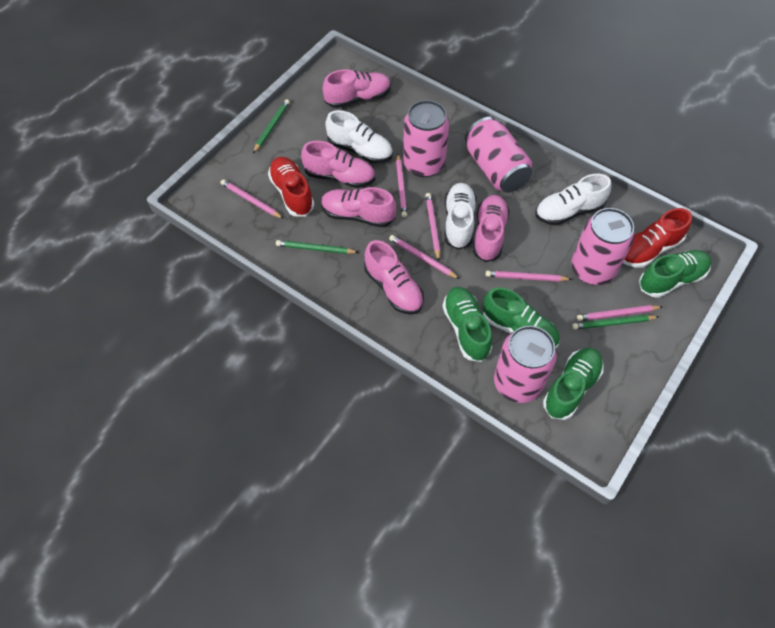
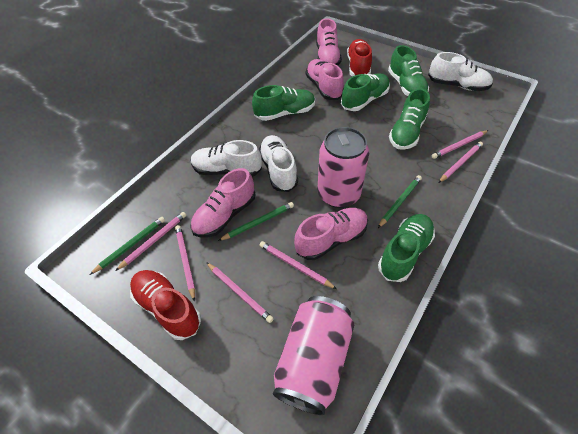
green shoe: 4 -> 5
pink can: 4 -> 2
pink shoe: 5 -> 4

